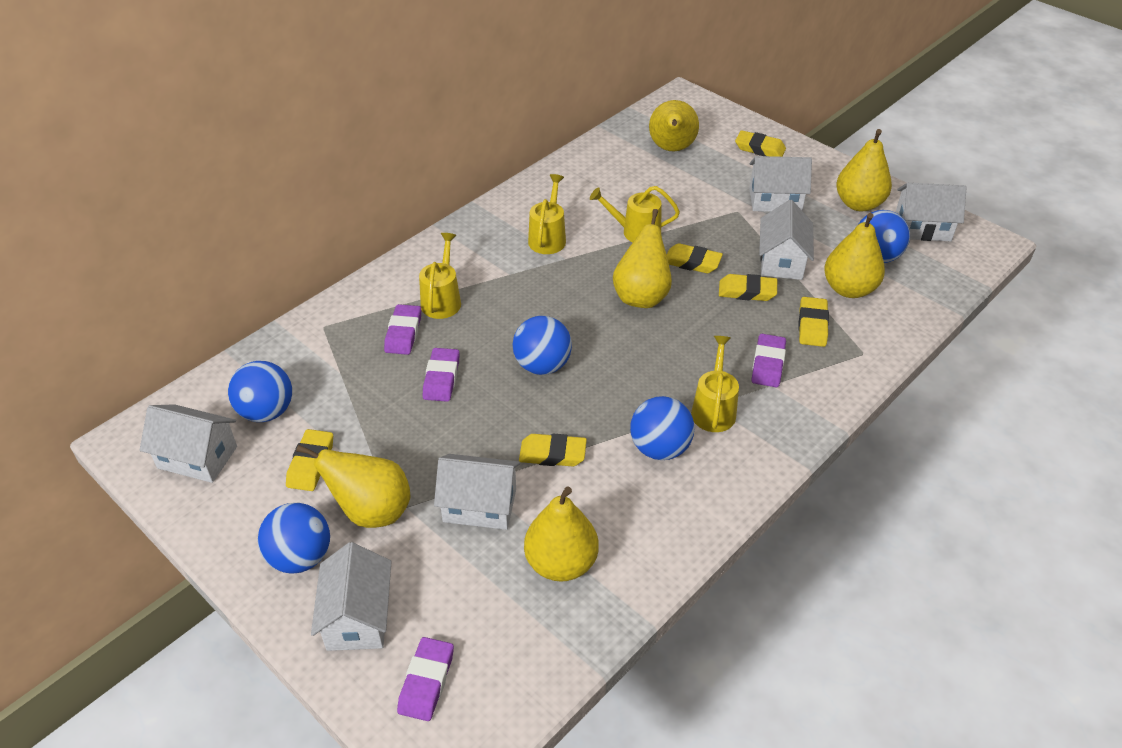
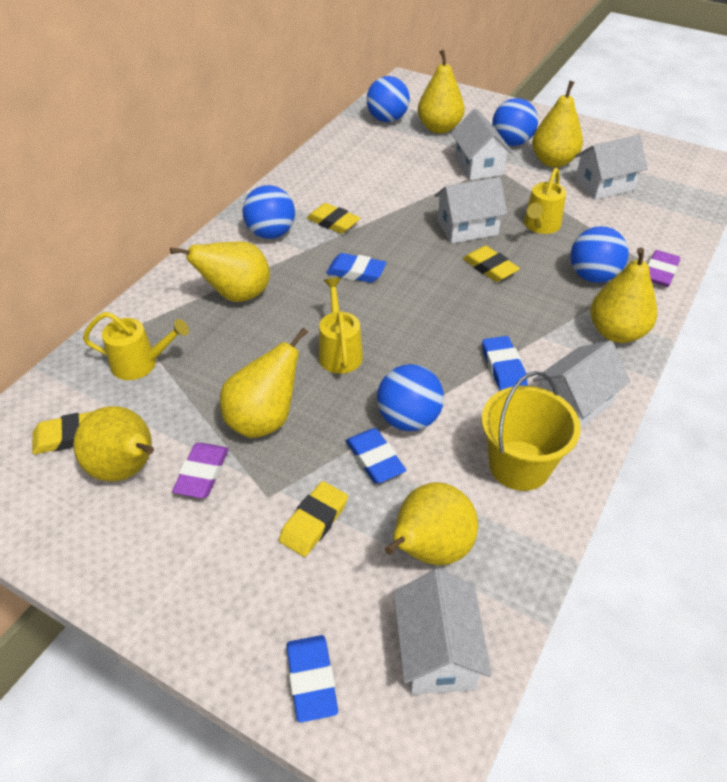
blue eraser: 0 -> 4
purple eraser: 4 -> 2
white house: 6 -> 5
yellow bucket: 0 -> 1
yellow eraser: 6 -> 4
yellow pear: 6 -> 7
yellow watering can: 4 -> 3

